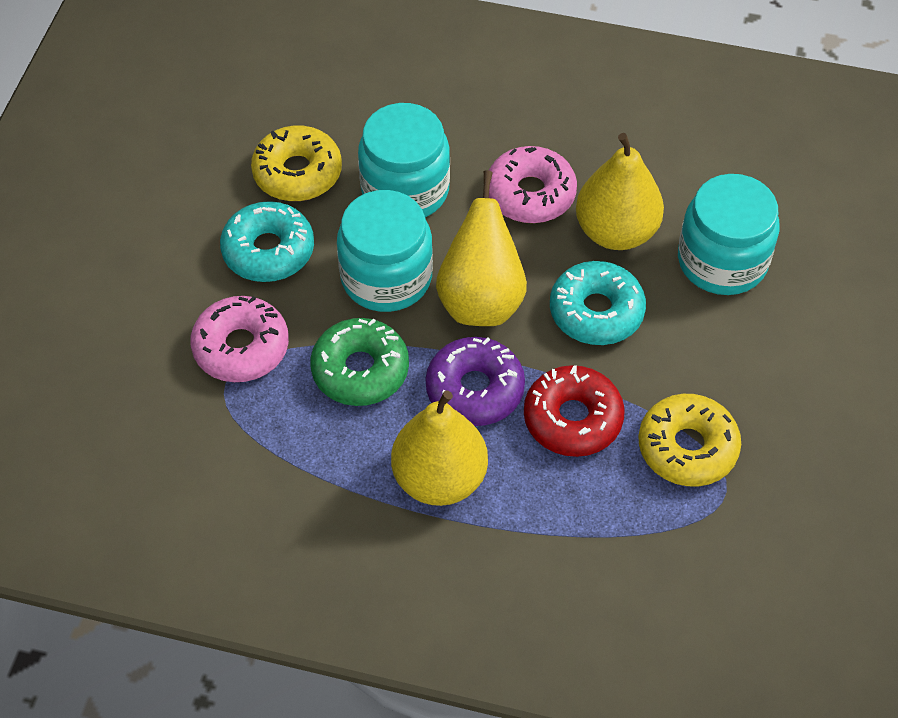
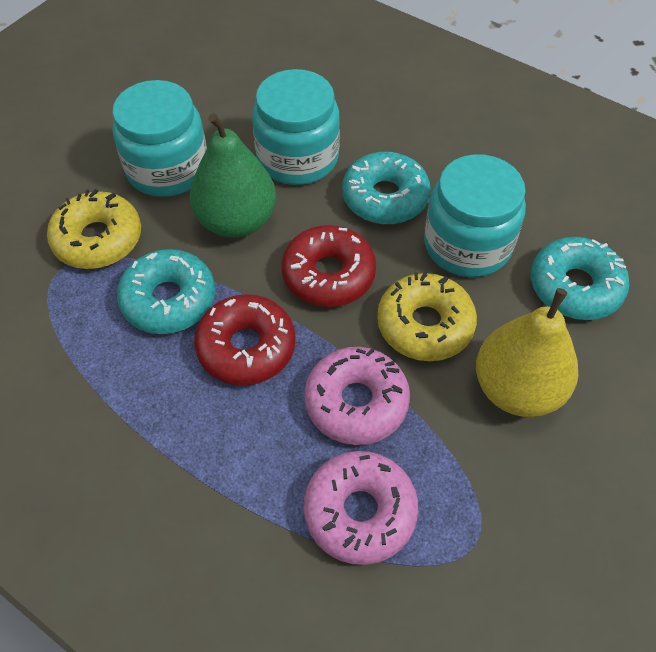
green donut: 1 -> 0
green pear: 0 -> 1
purple donut: 1 -> 0
red donut: 1 -> 2
turquoise donut: 2 -> 3
yellow pear: 3 -> 1

